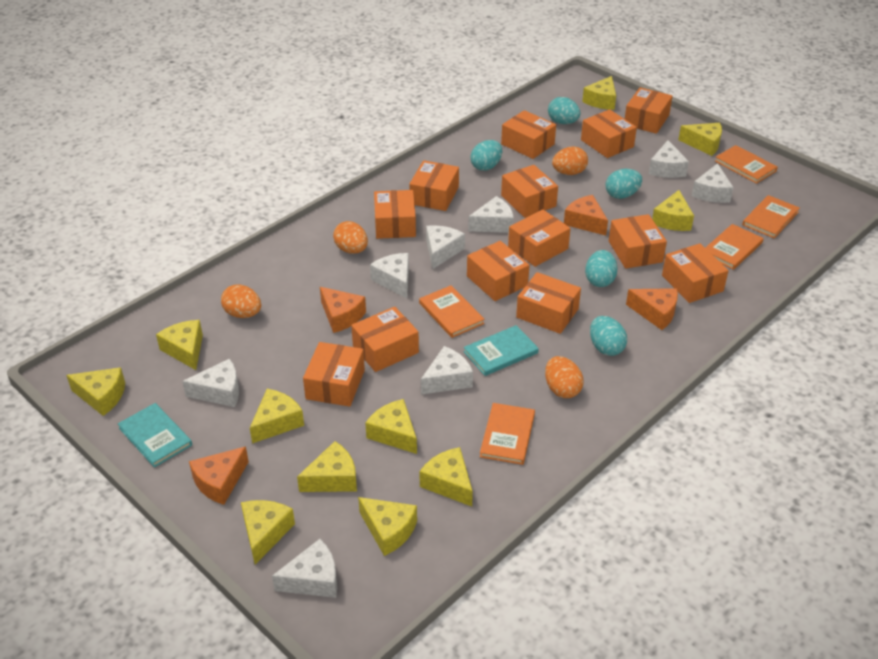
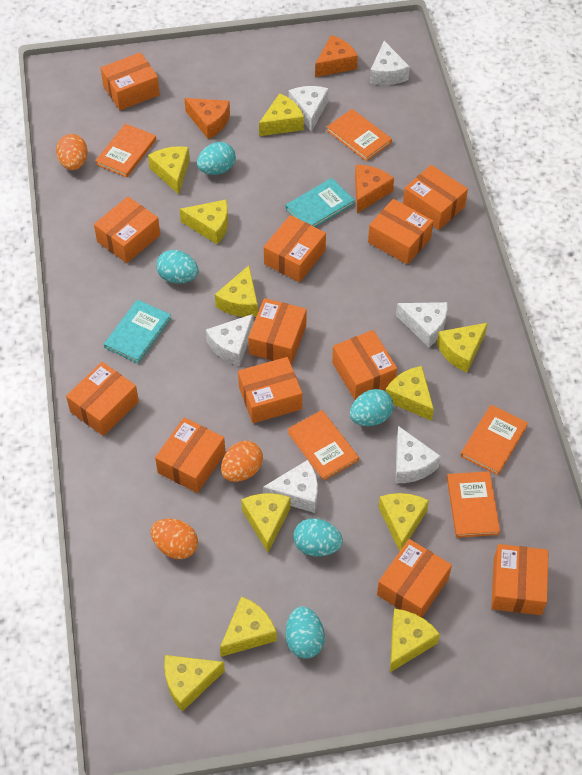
orange box: 13 -> 12
orange cheese: 4 -> 3
orange egg: 4 -> 3
white cheese: 8 -> 6

